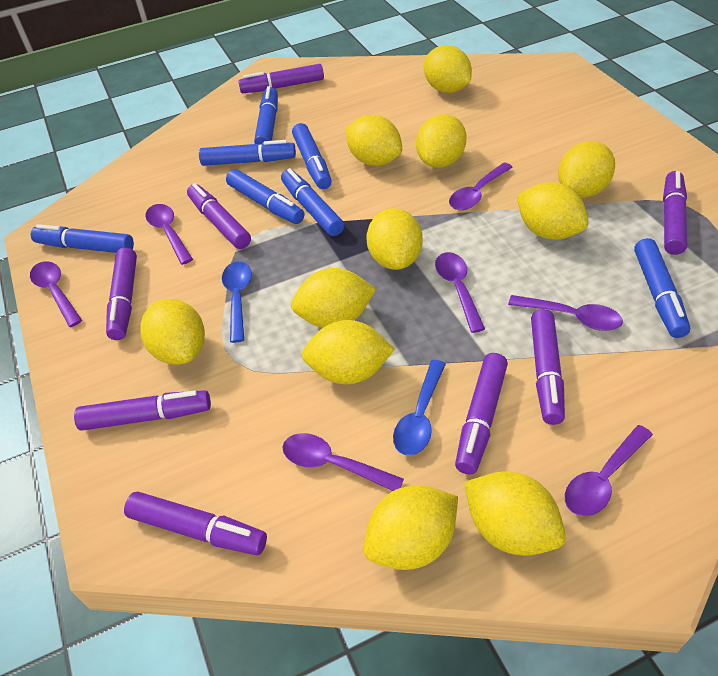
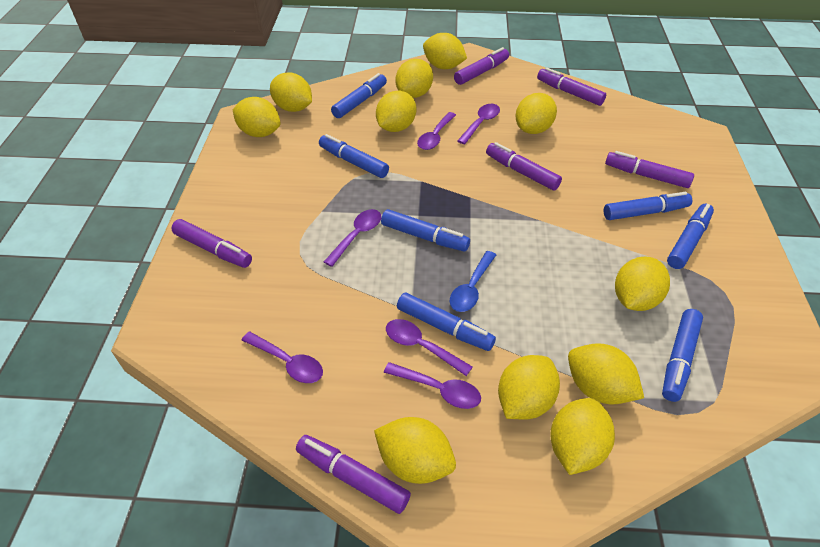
blue spoon: 2 -> 1
purple marker: 8 -> 6
purple spoon: 7 -> 6

